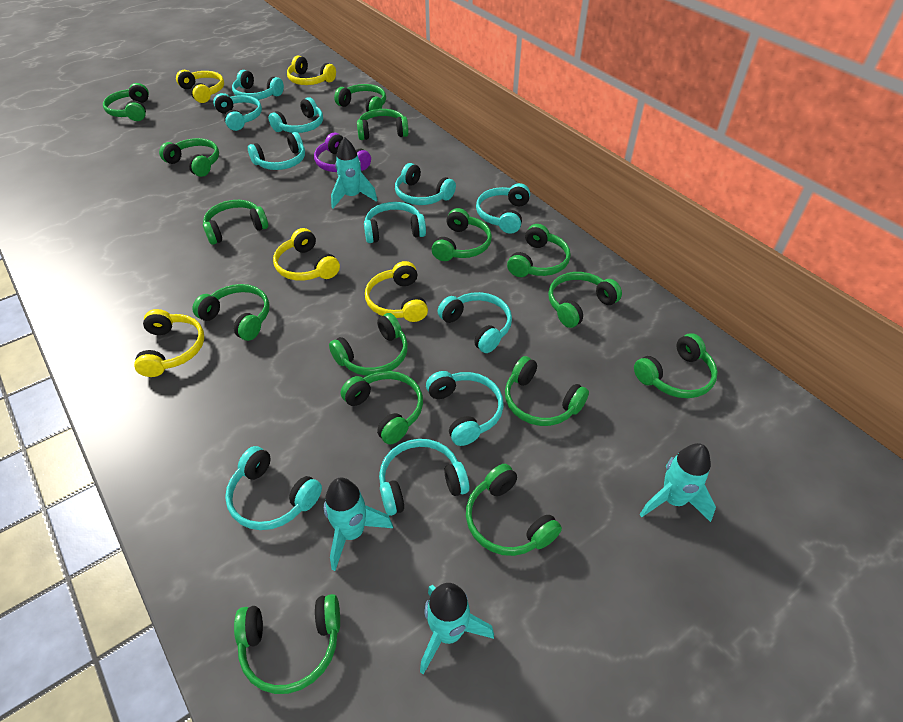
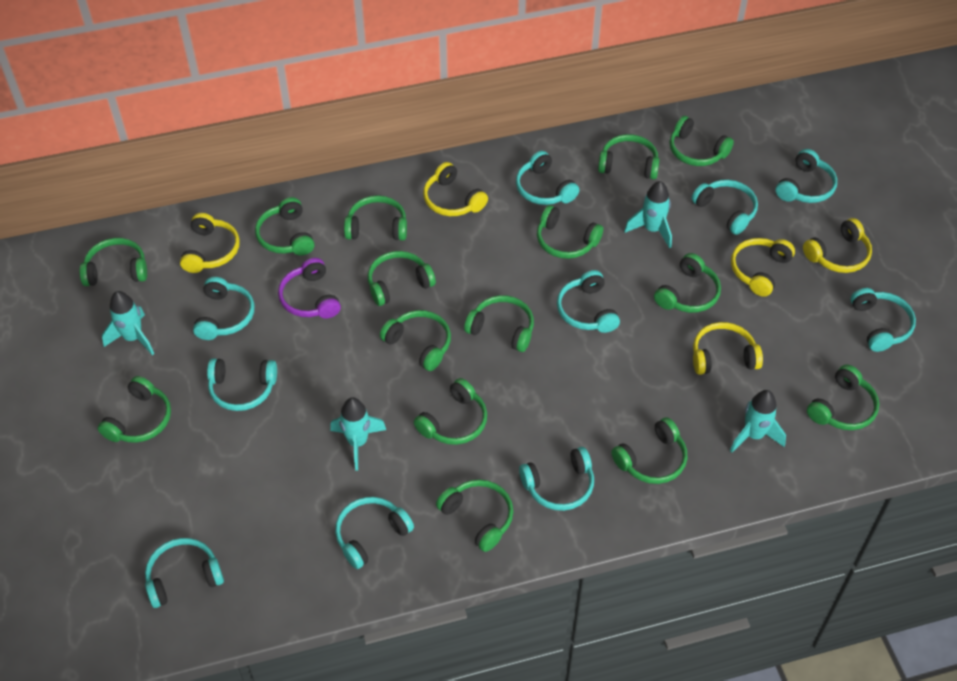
turquoise headphones: 11 -> 10

